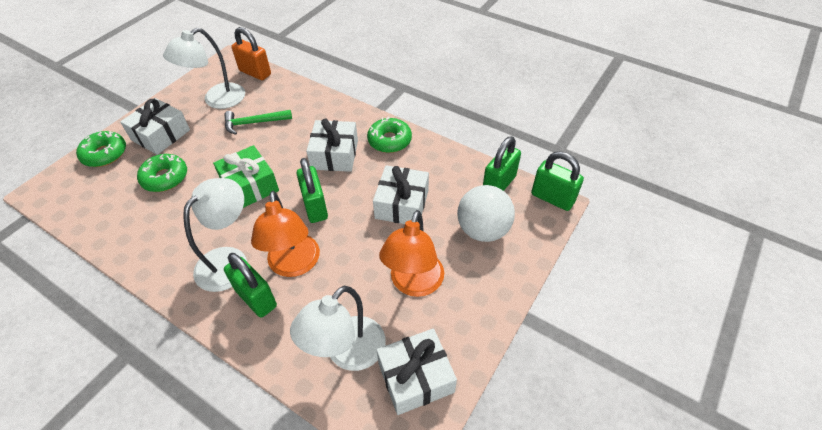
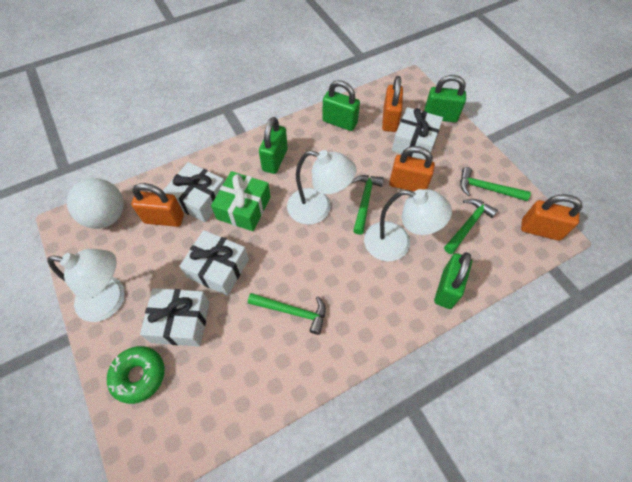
green donut: 3 -> 1
green hammer: 1 -> 4
orange lamp: 2 -> 0
orange padlock: 1 -> 4

